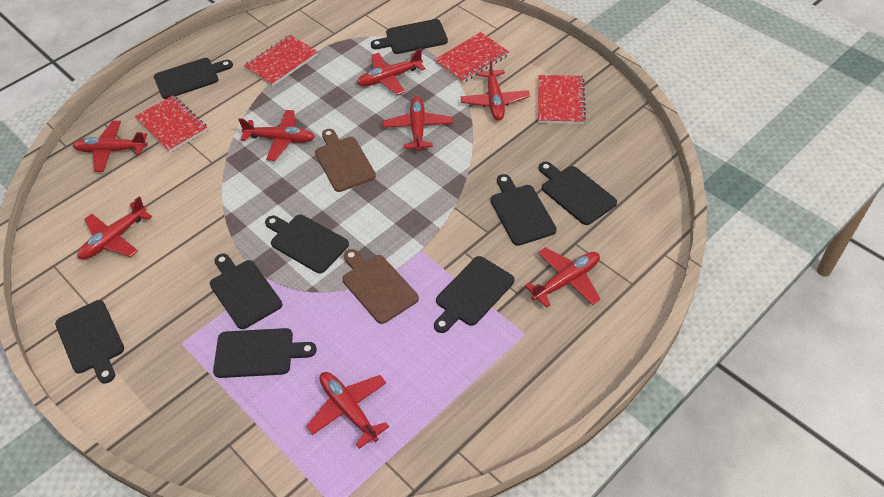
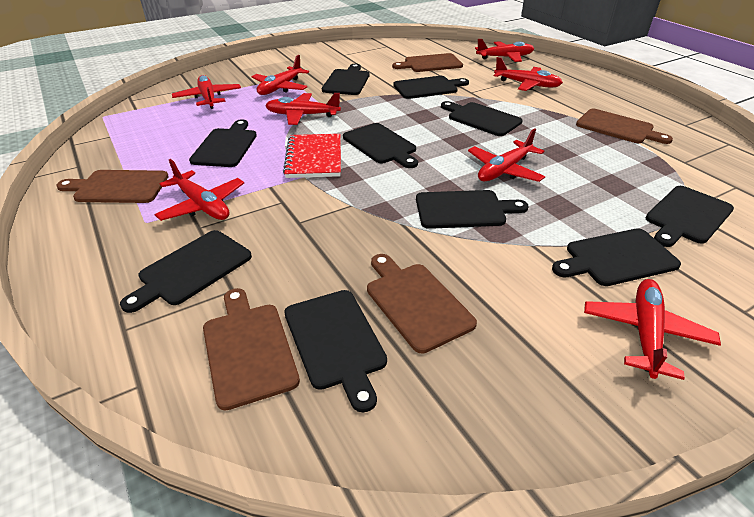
black cutting board: 9 -> 10
brown cutting board: 2 -> 5
red notebook: 4 -> 1

